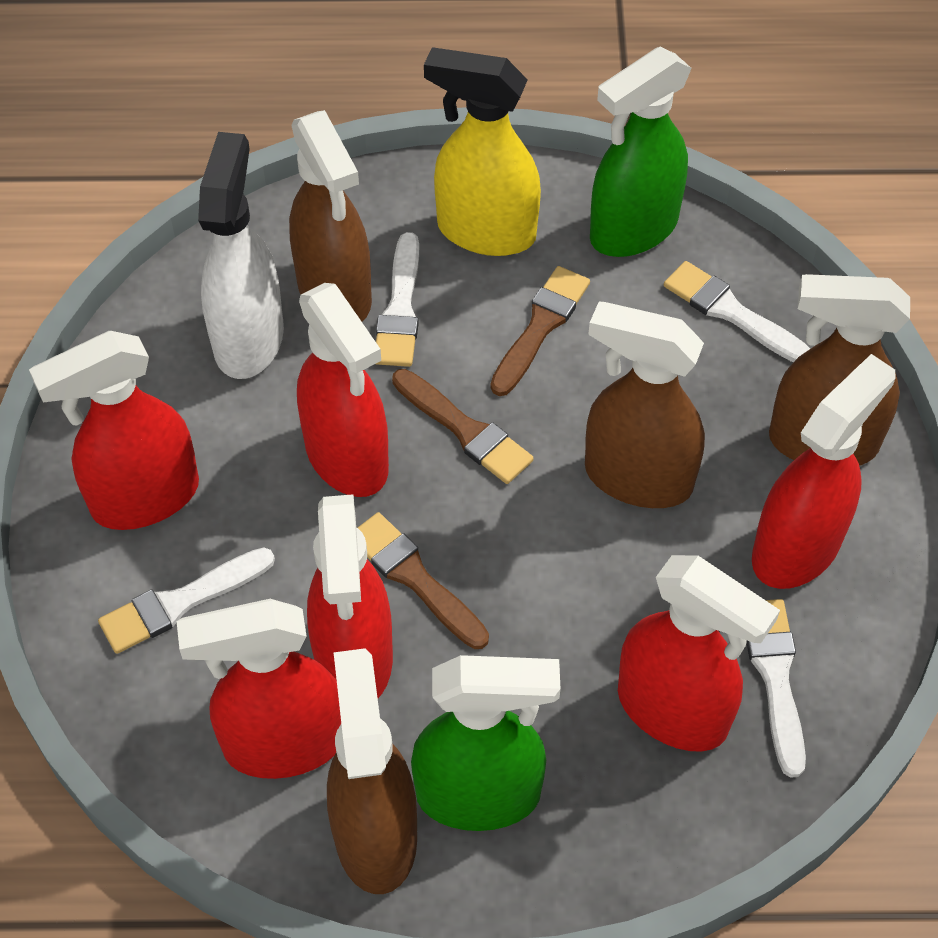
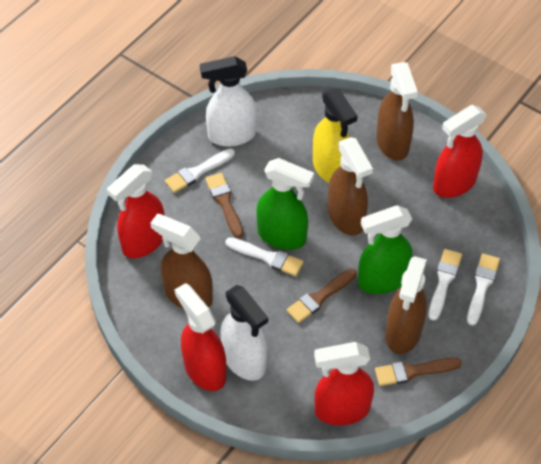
red spray bottle: 6 -> 4
white spray bottle: 1 -> 2

